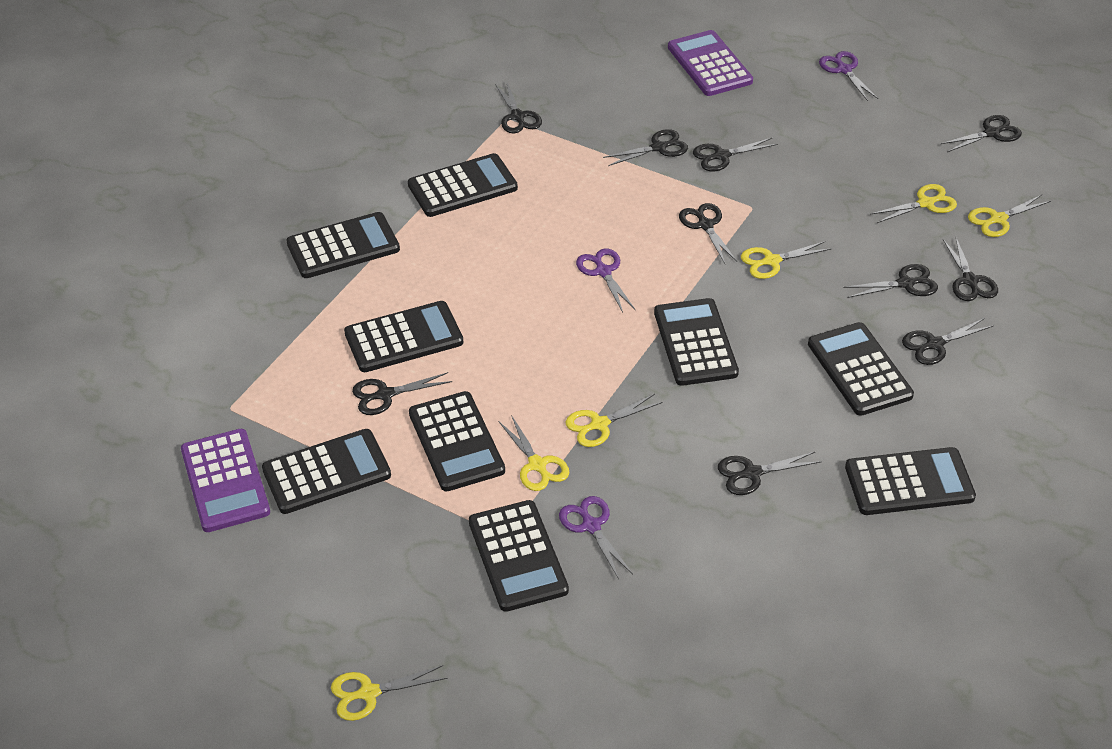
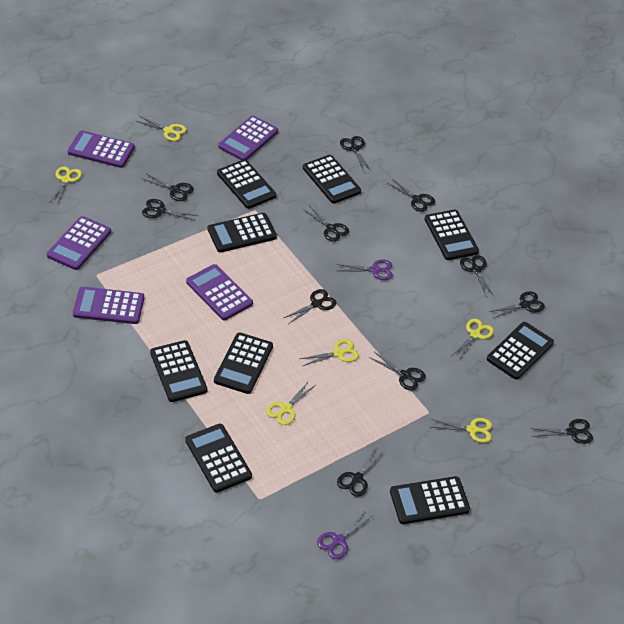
black scissors: 10 -> 11
purple calculator: 2 -> 5
purple scissors: 3 -> 2

